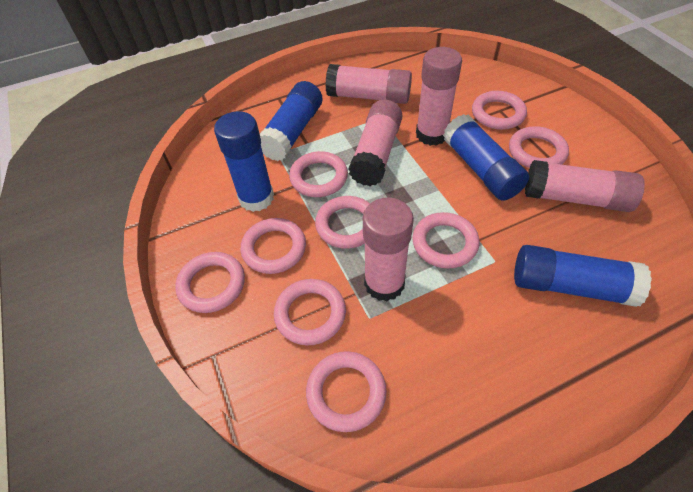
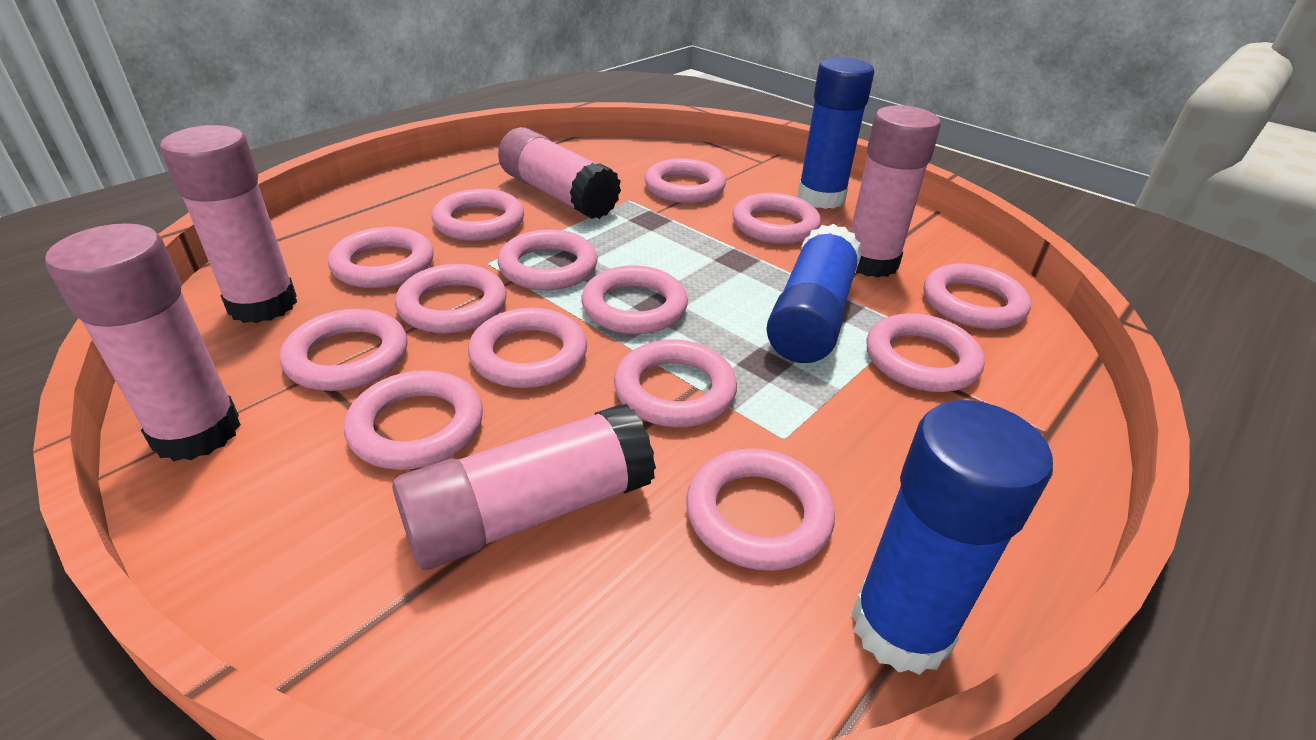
blue glue stick: 4 -> 3
pink ring: 9 -> 14

